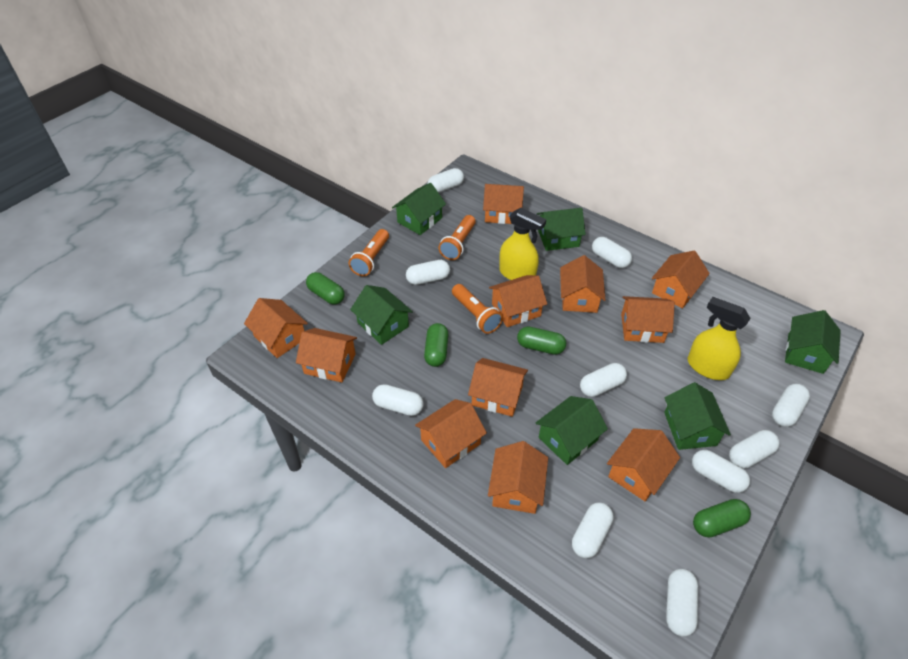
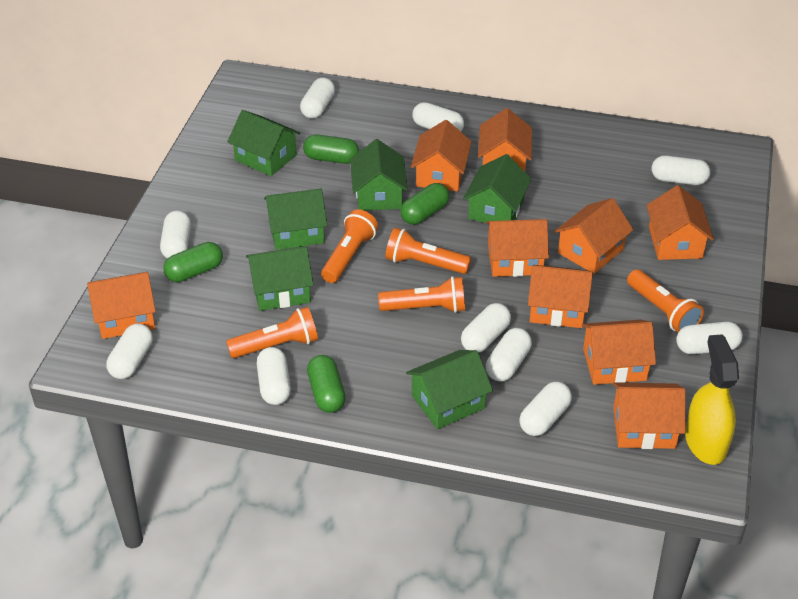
orange flashlight: 3 -> 5
orange house: 11 -> 9
yellow spray bottle: 2 -> 1

